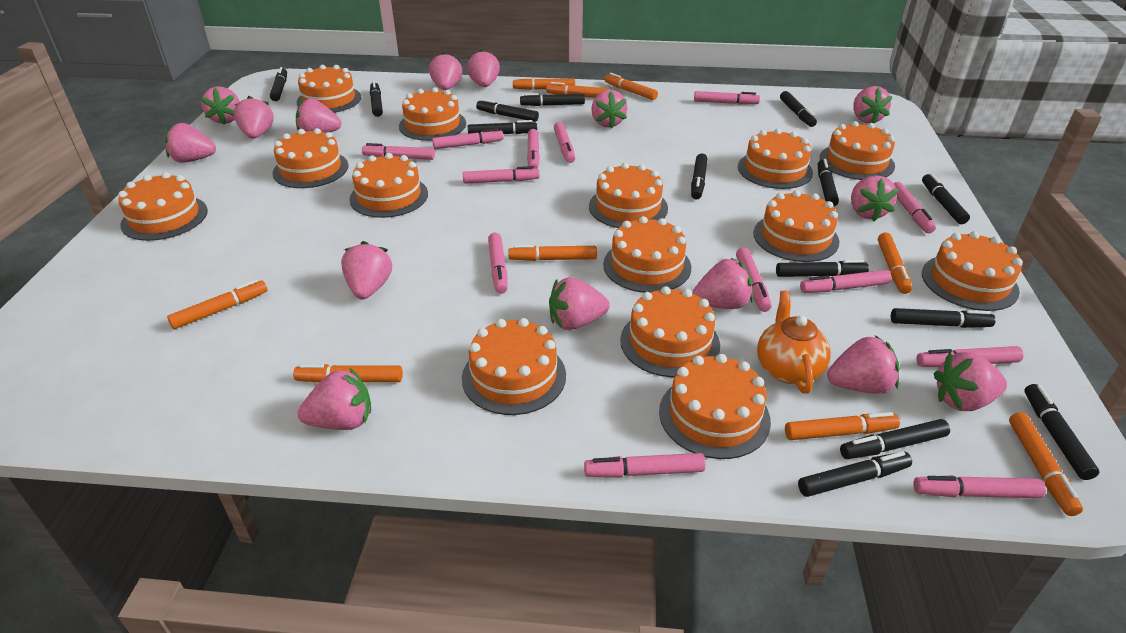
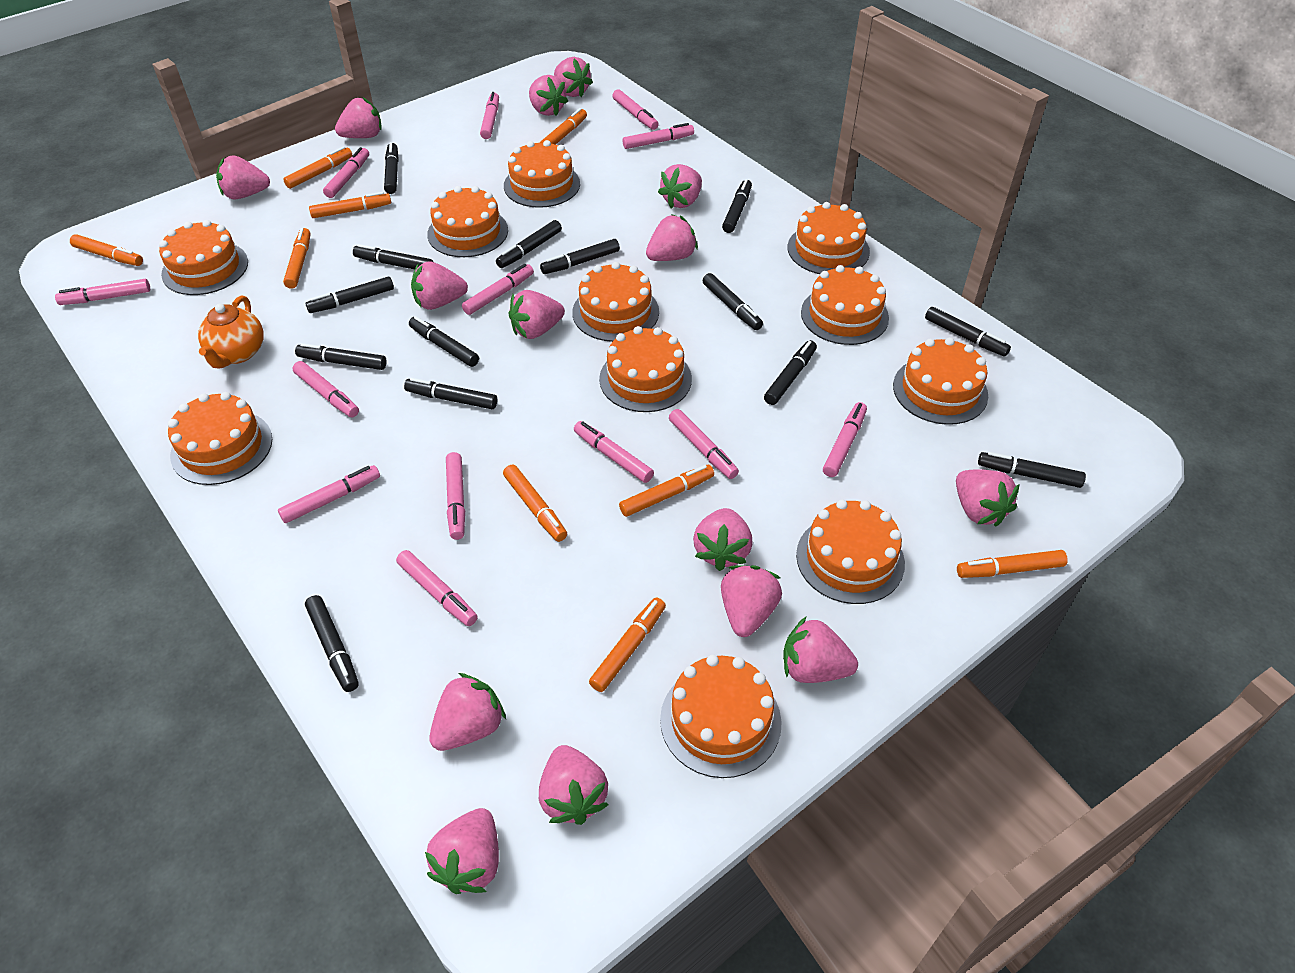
orange cake: 14 -> 11

